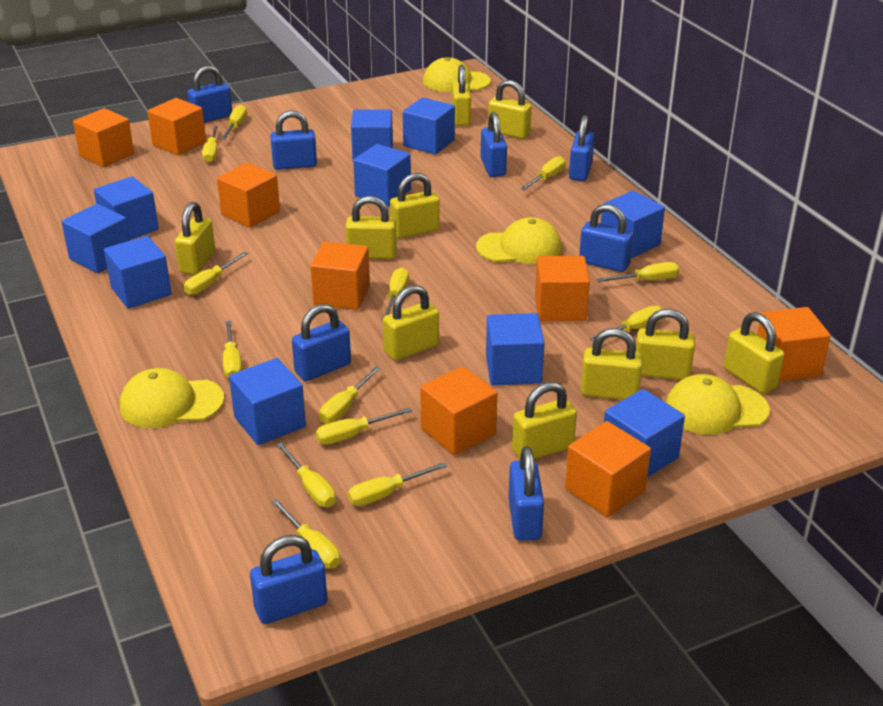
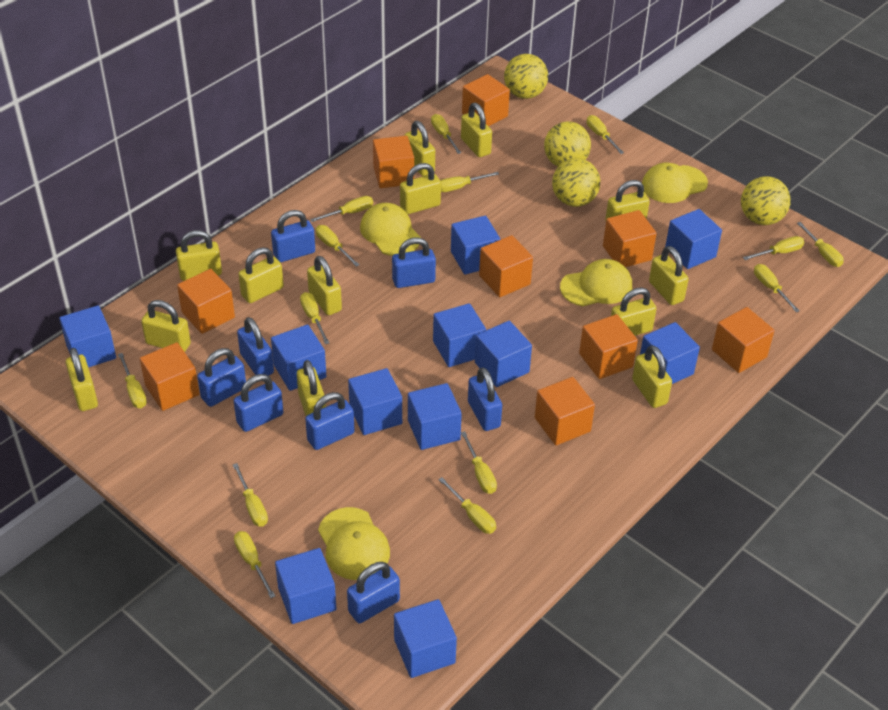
blue cube: 10 -> 11
orange cube: 8 -> 9
yellow ball: 0 -> 4
yellow padlock: 10 -> 13
yellow screwdriver: 13 -> 14

